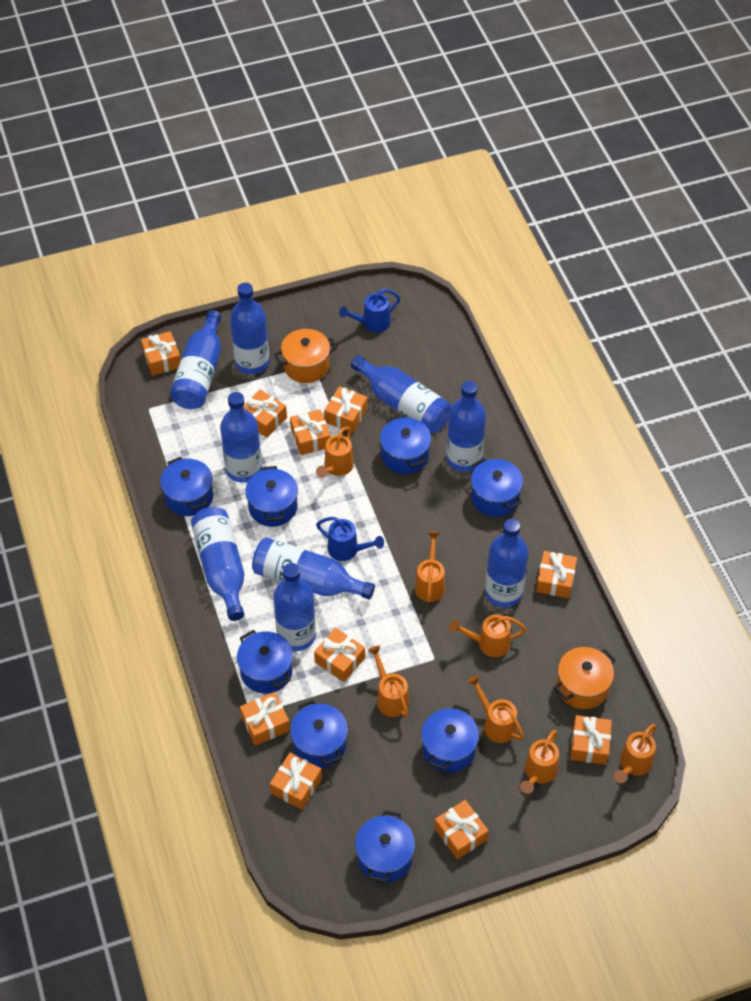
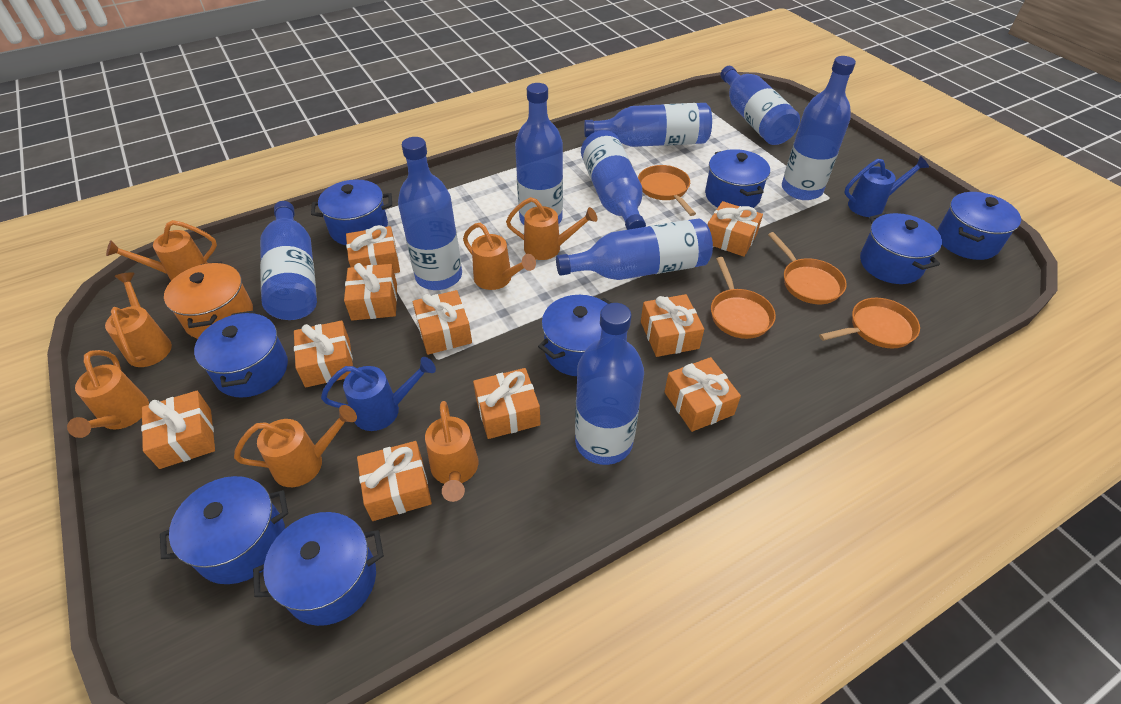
orange pan: 0 -> 4
orange pot: 2 -> 1

